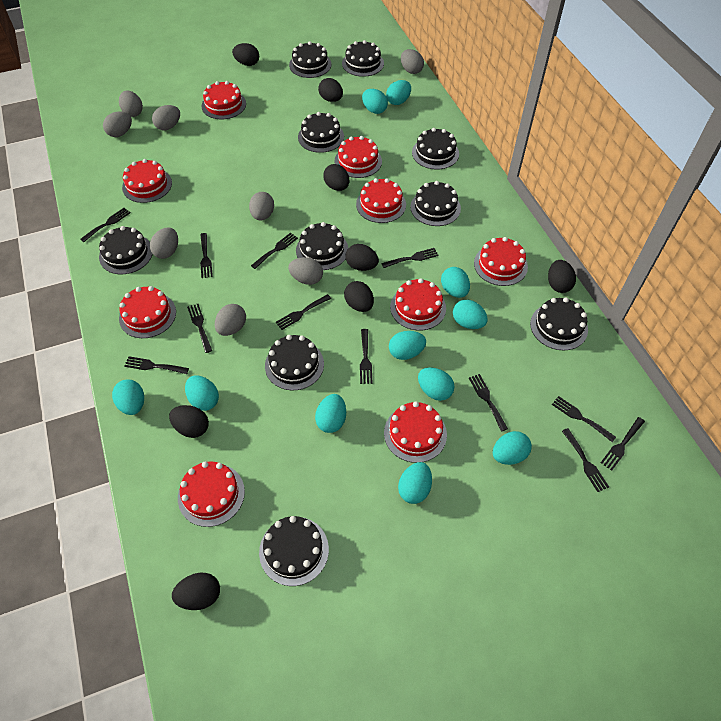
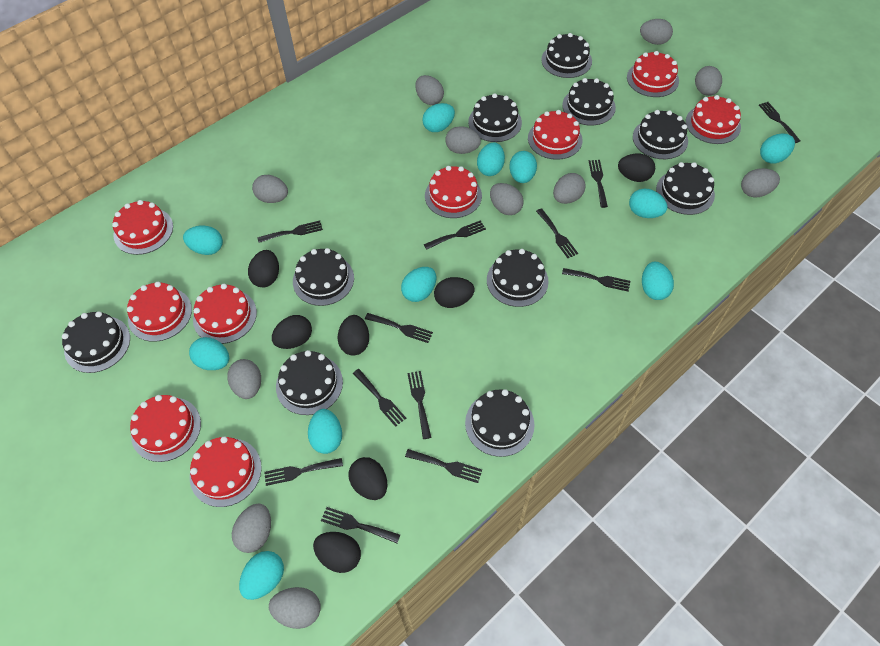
black egg: 8 -> 7
grey egg: 8 -> 11

